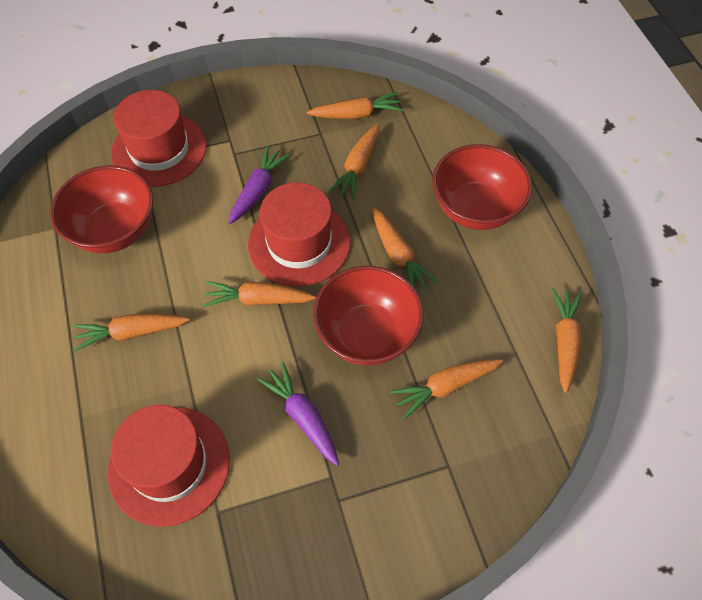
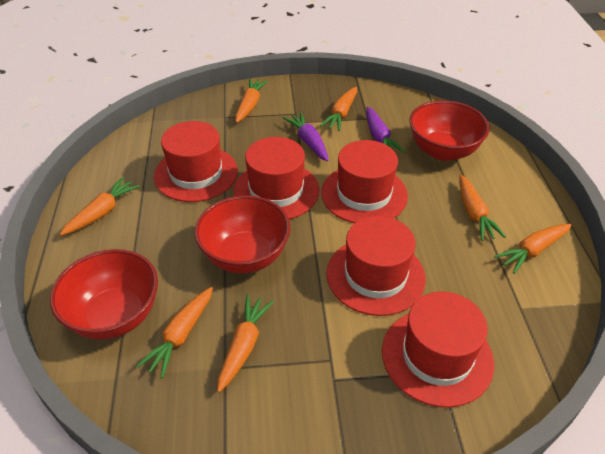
red hat: 3 -> 5

